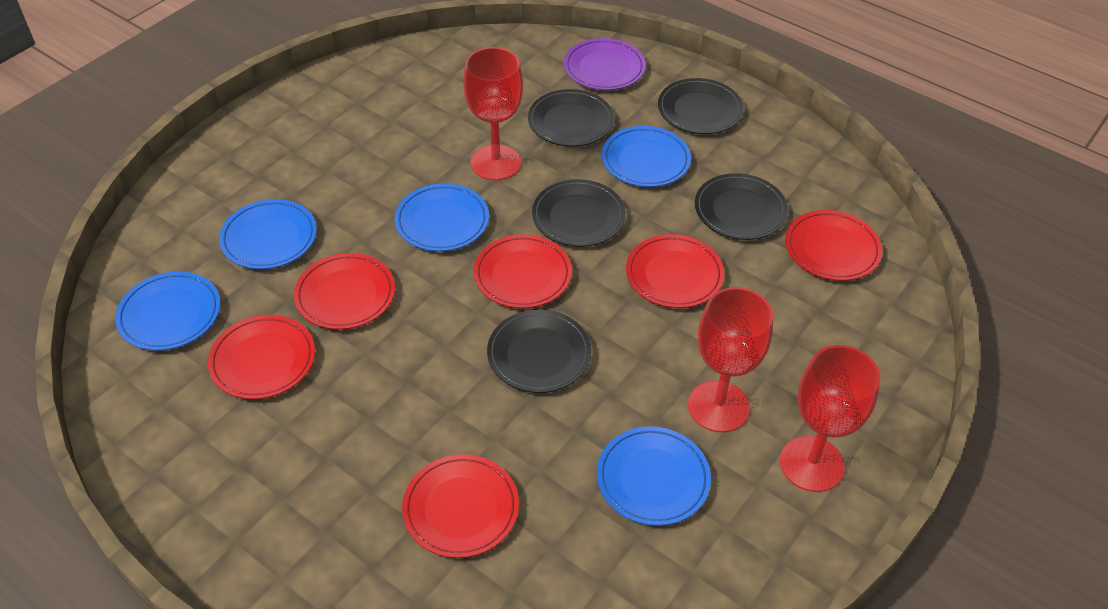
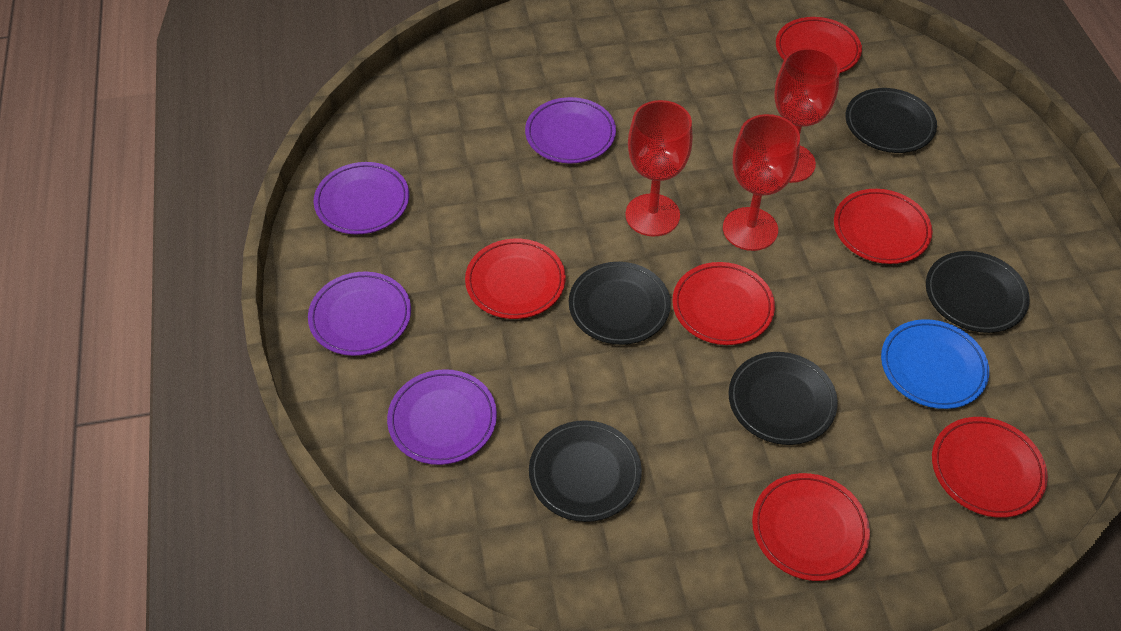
blue plate: 5 -> 1
purple plate: 1 -> 4

